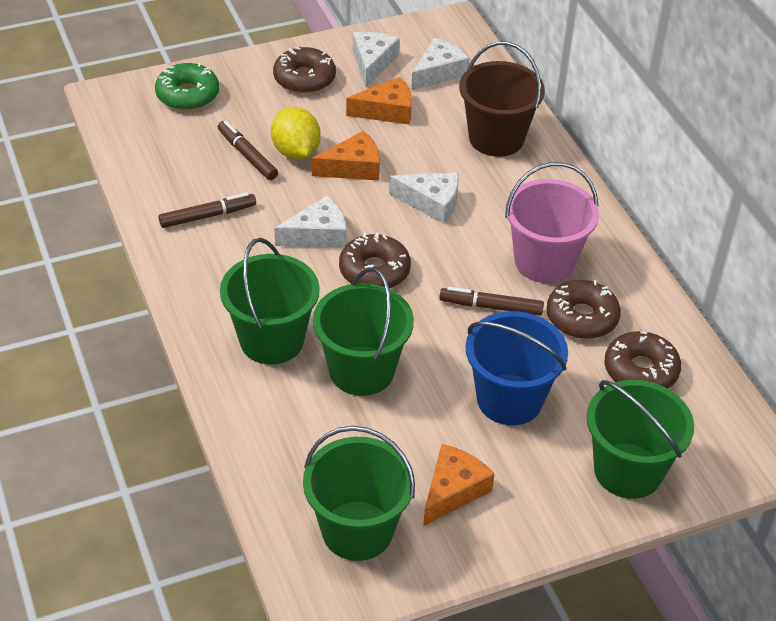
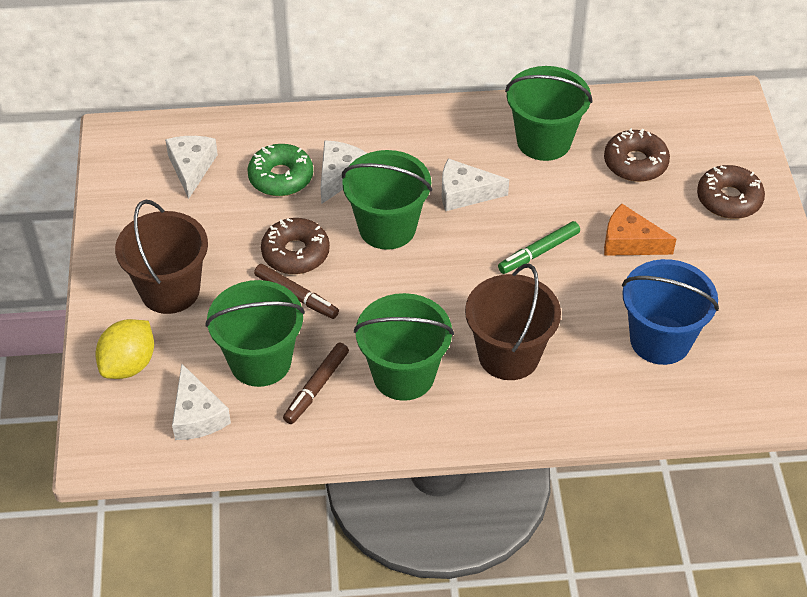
brown bucket: 1 -> 2
brown donut: 4 -> 3
brown marker: 3 -> 2
green marker: 0 -> 1
orange cheese: 3 -> 1
pink bucket: 1 -> 0

